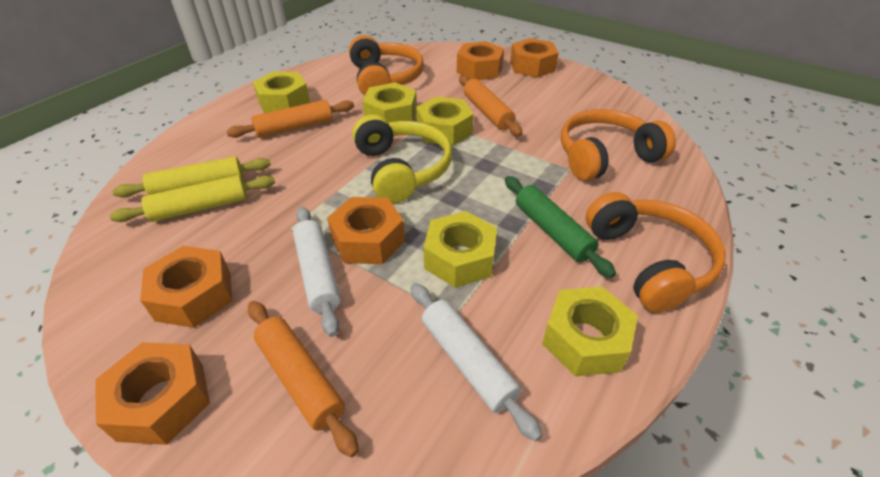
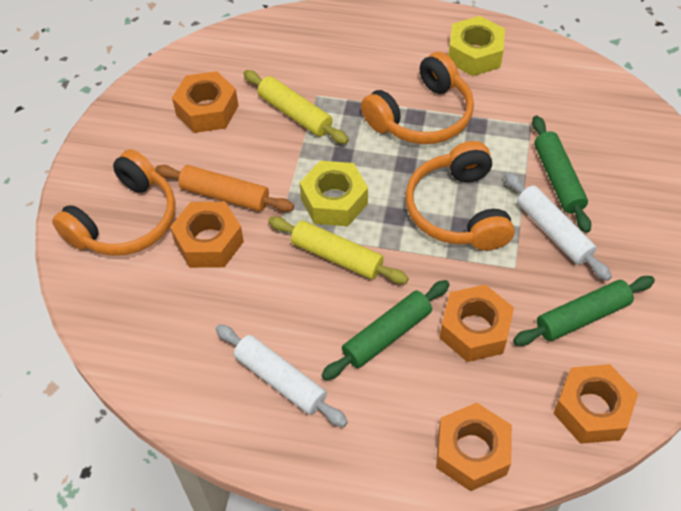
green rolling pin: 1 -> 3
orange rolling pin: 3 -> 1
yellow headphones: 1 -> 0
yellow nut: 5 -> 2

